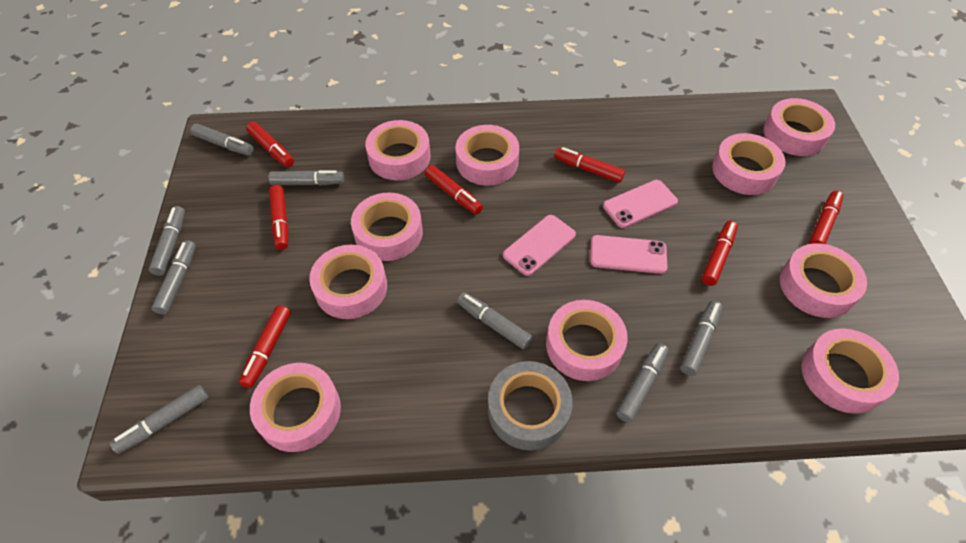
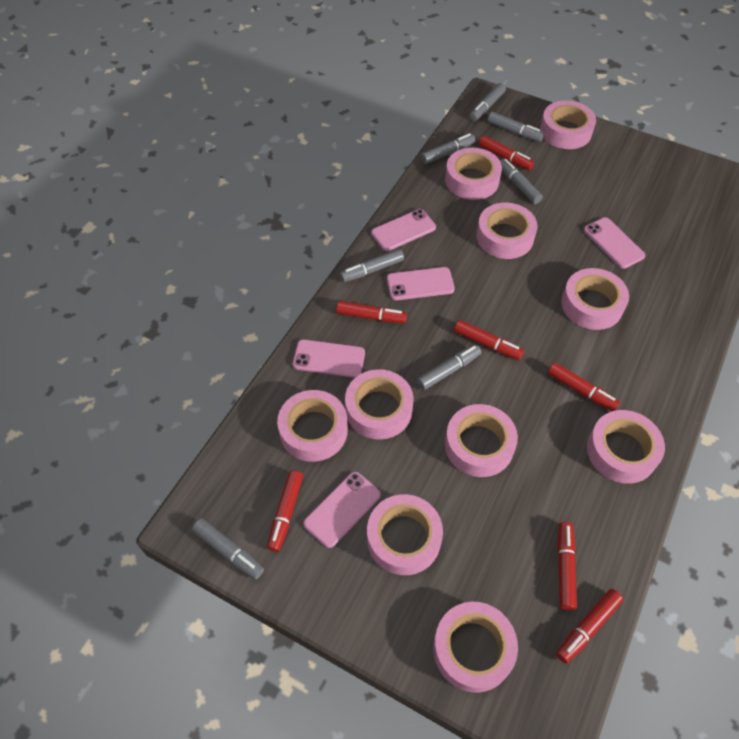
grey marker: 8 -> 7
grey tape: 1 -> 0
pink phone: 3 -> 5

